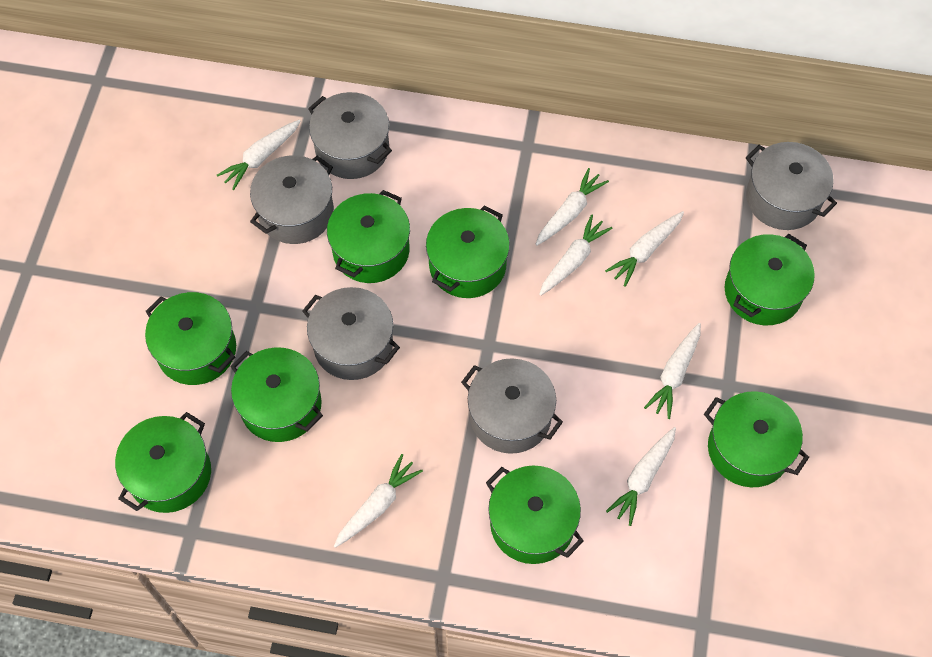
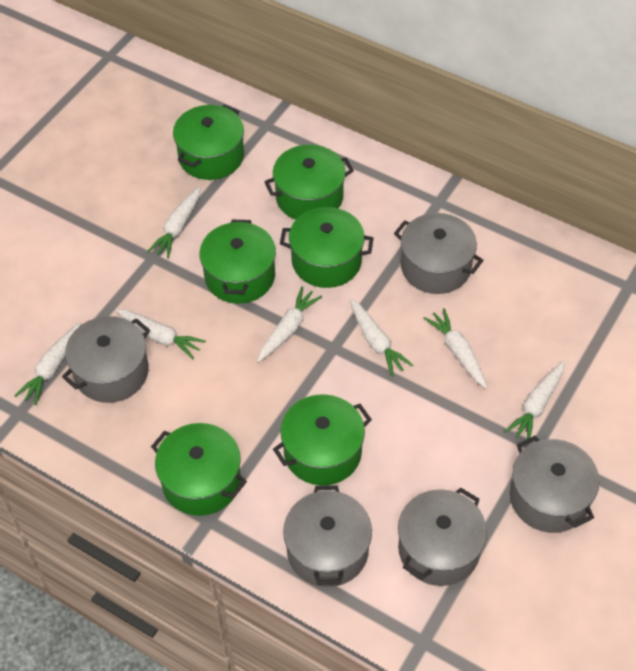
green pot: 8 -> 6

